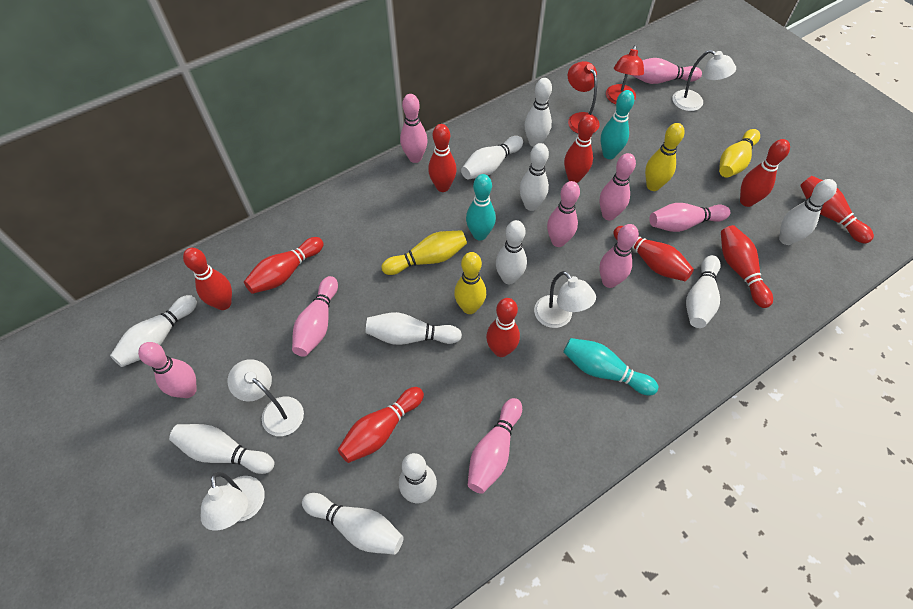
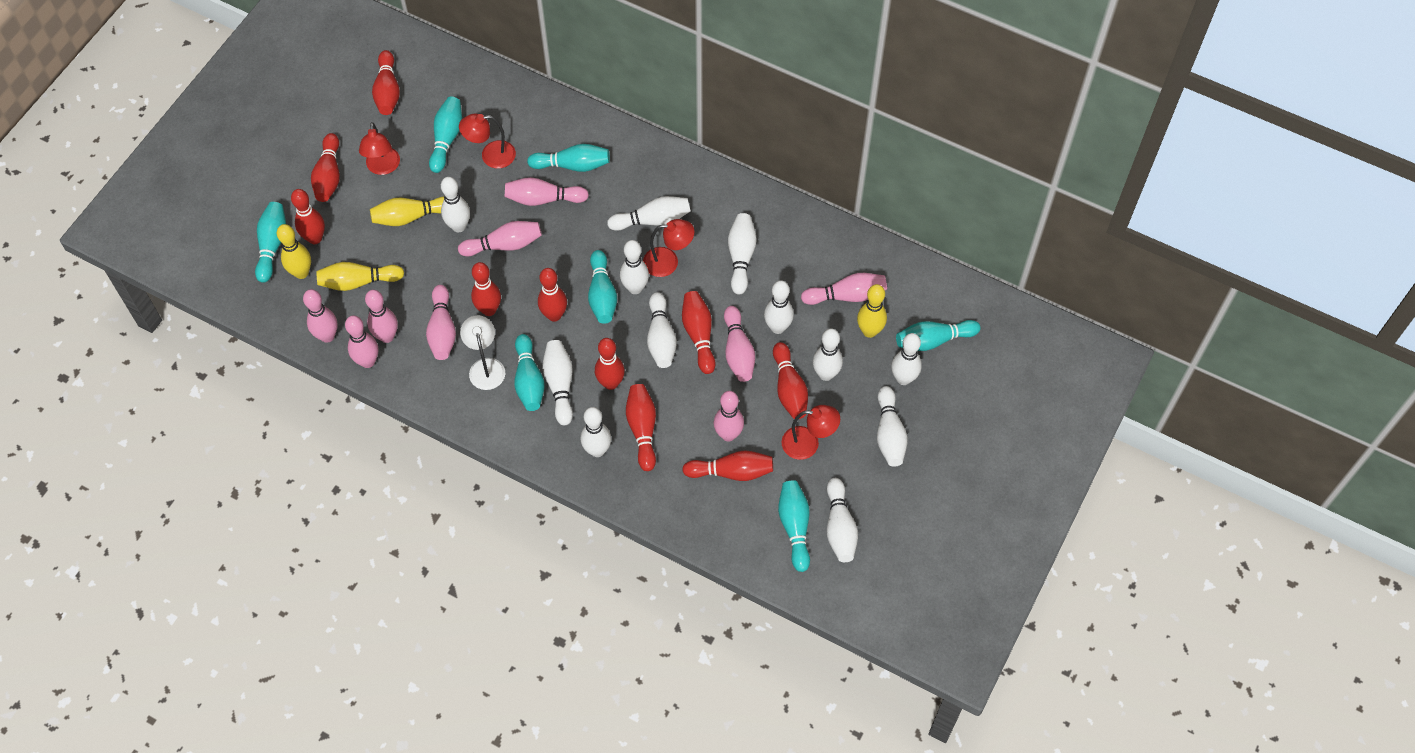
red lamp: 2 -> 4
turquoise bowling pin: 3 -> 7
white bowling pin: 11 -> 12
white lamp: 4 -> 1

